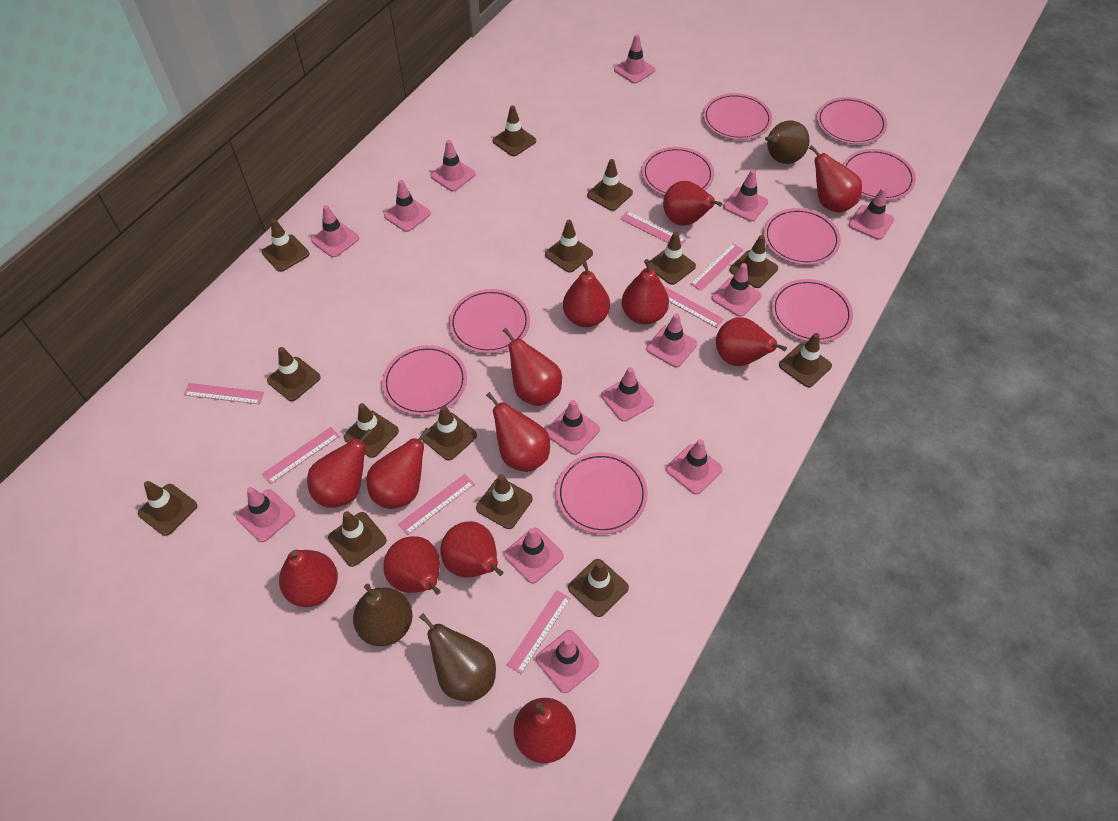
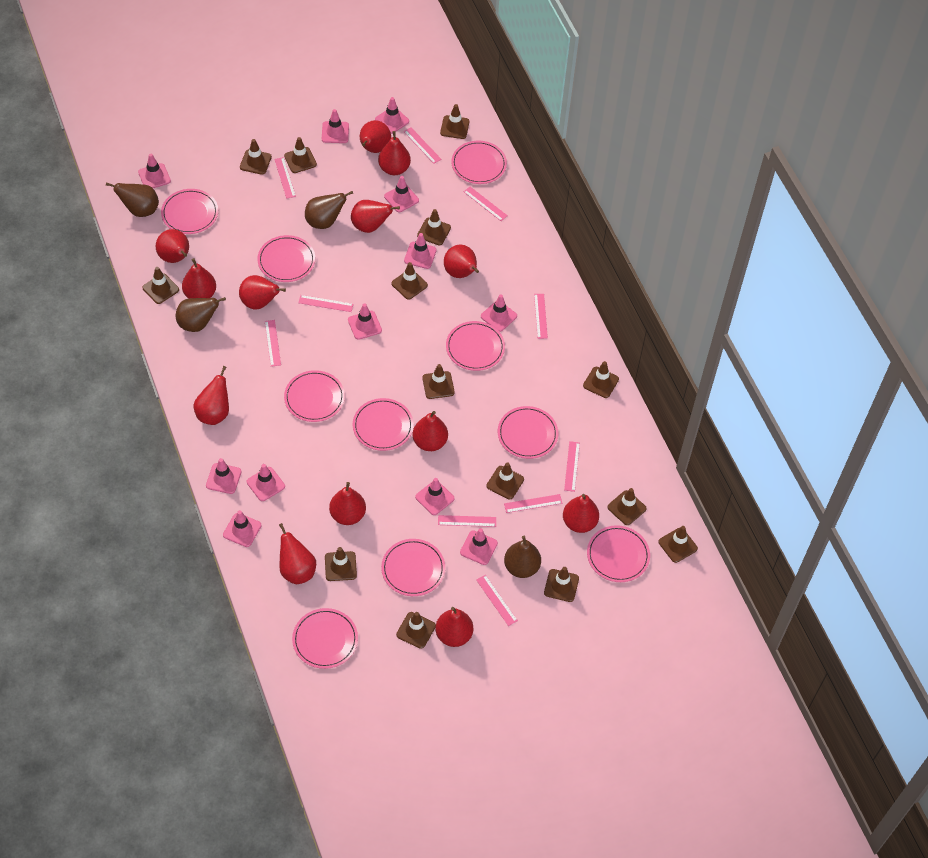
brown pear: 3 -> 4
pink plate: 9 -> 10
pink ruler: 7 -> 10
pink traffic cone: 14 -> 12

